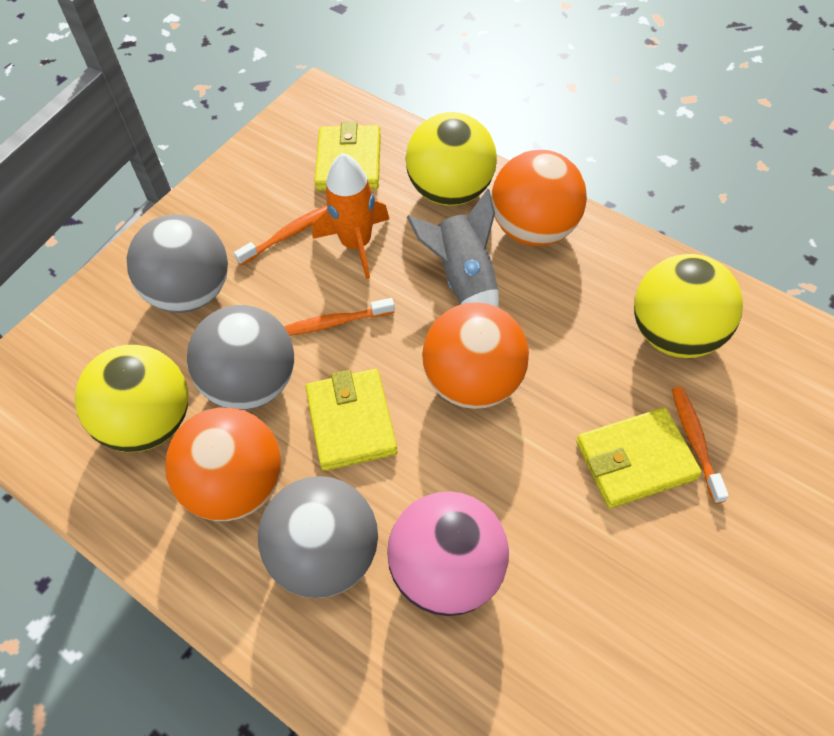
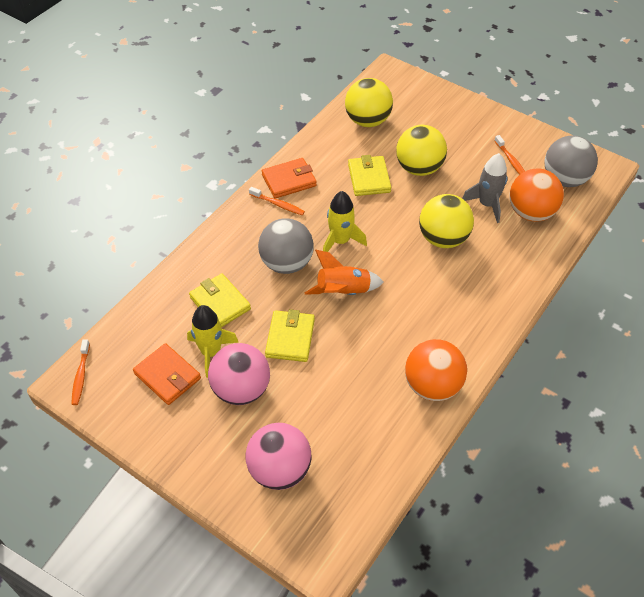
grey ball: 3 -> 2
orange ball: 3 -> 2
orange wallet: 0 -> 2
pink ball: 1 -> 2
yellow rocket: 0 -> 2

